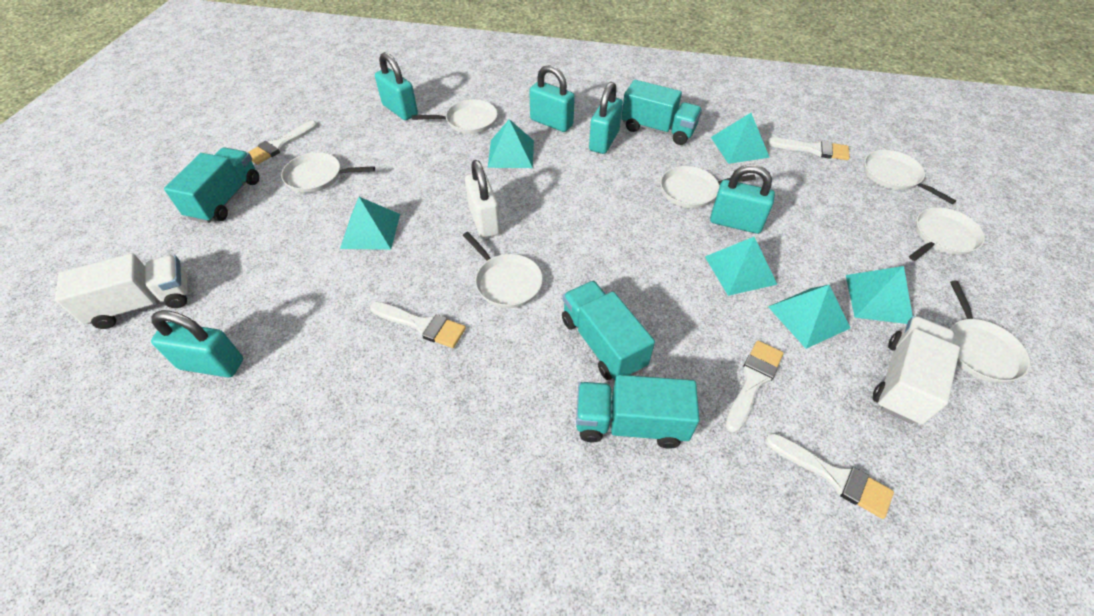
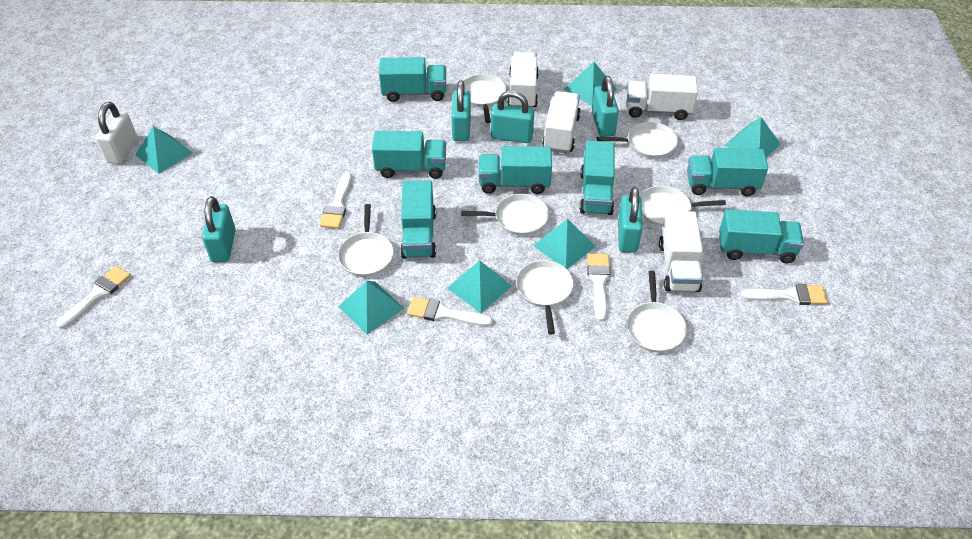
turquoise truck: 4 -> 7
white truck: 2 -> 4

